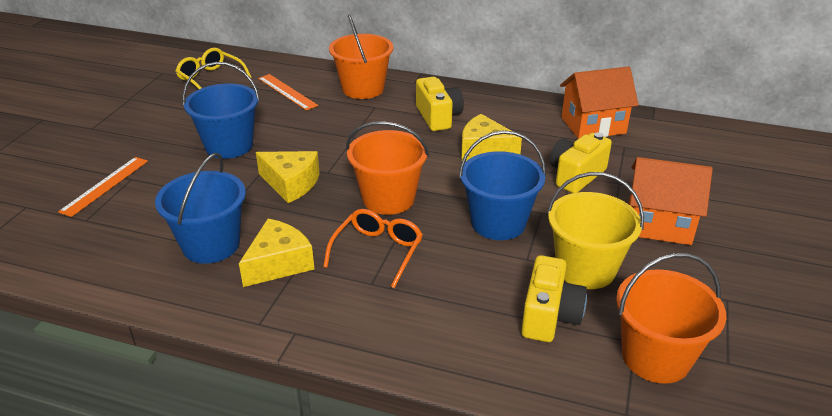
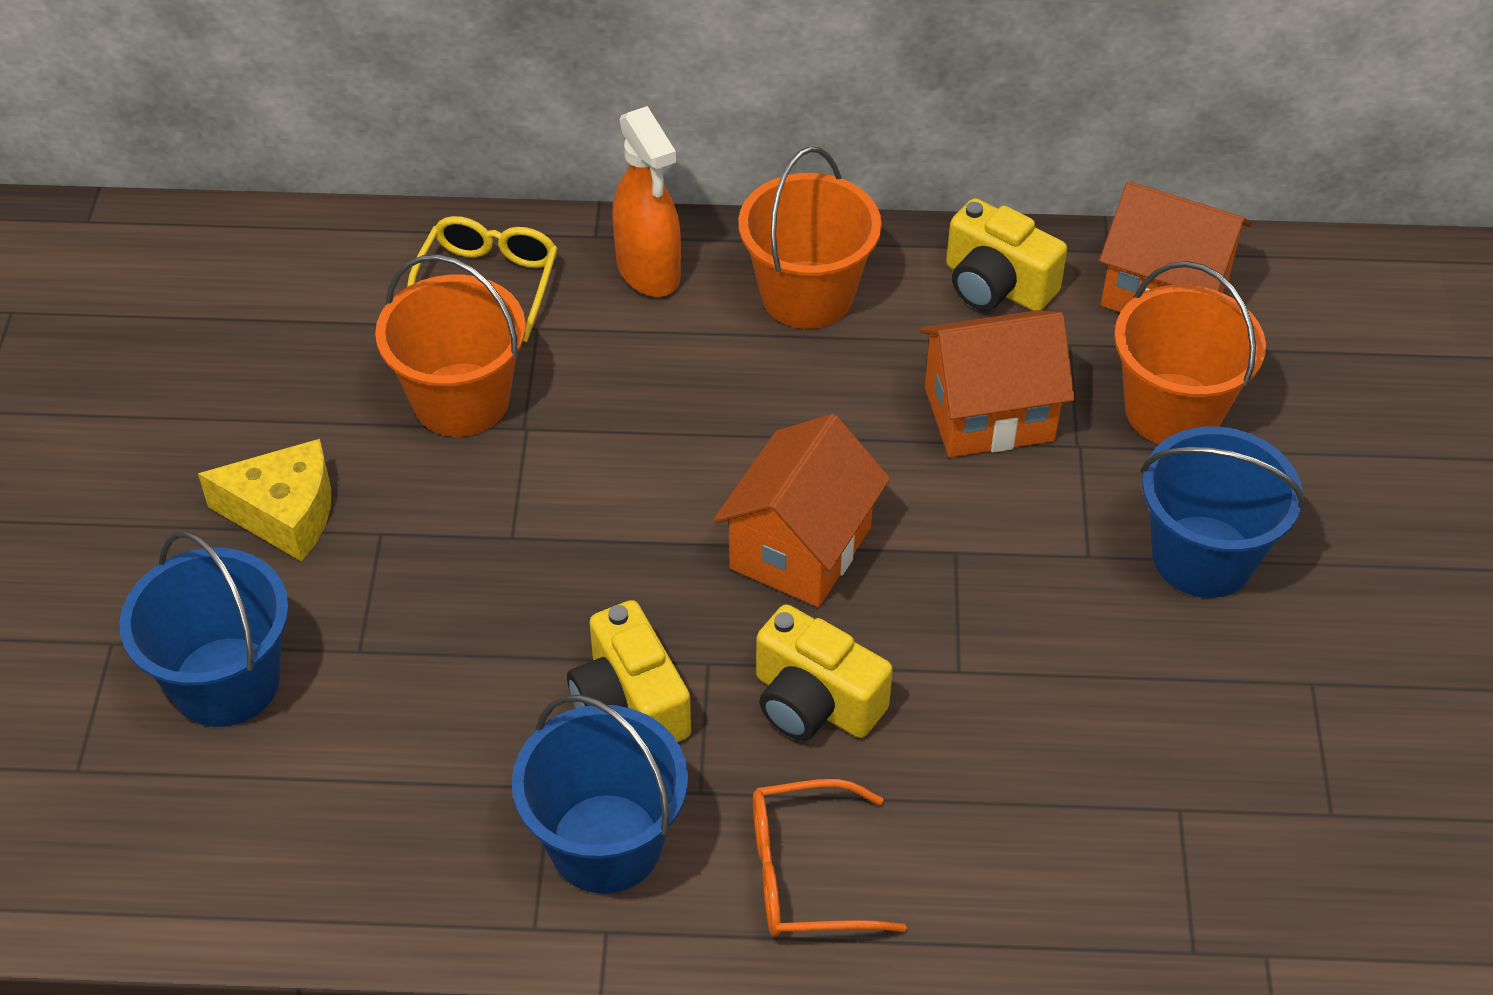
orange house: 2 -> 3
orange ruler: 2 -> 0
orange spray bottle: 0 -> 1
yellow bucket: 1 -> 0
yellow cheese: 3 -> 1

